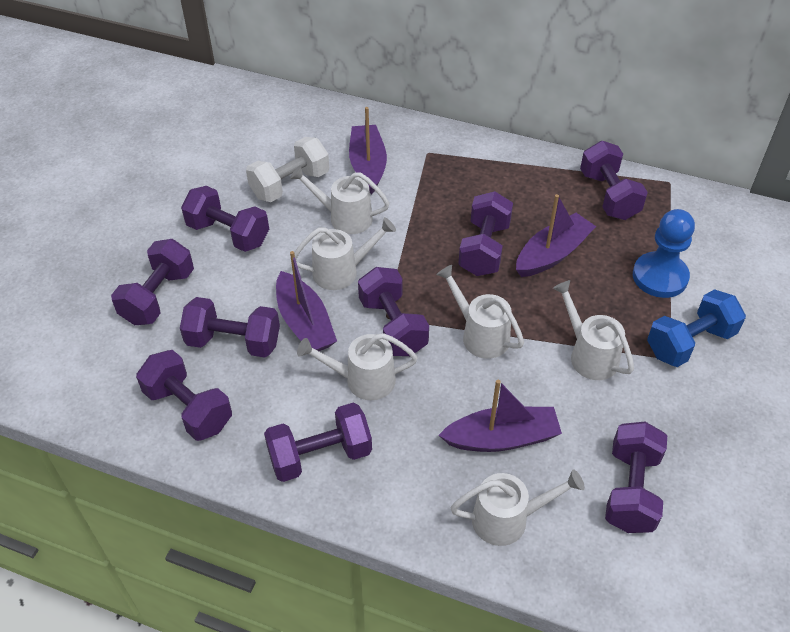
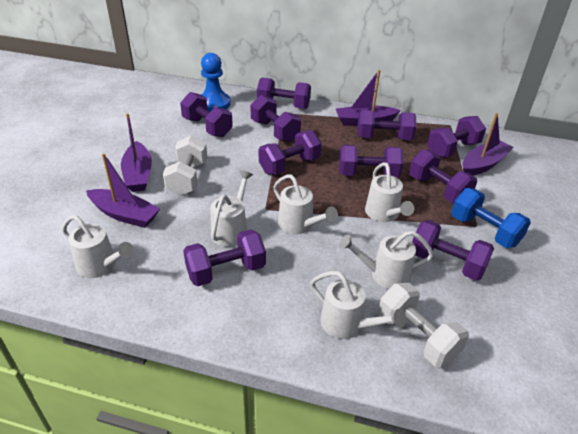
purple dumbbell: 9 -> 10
white dumbbell: 1 -> 2

